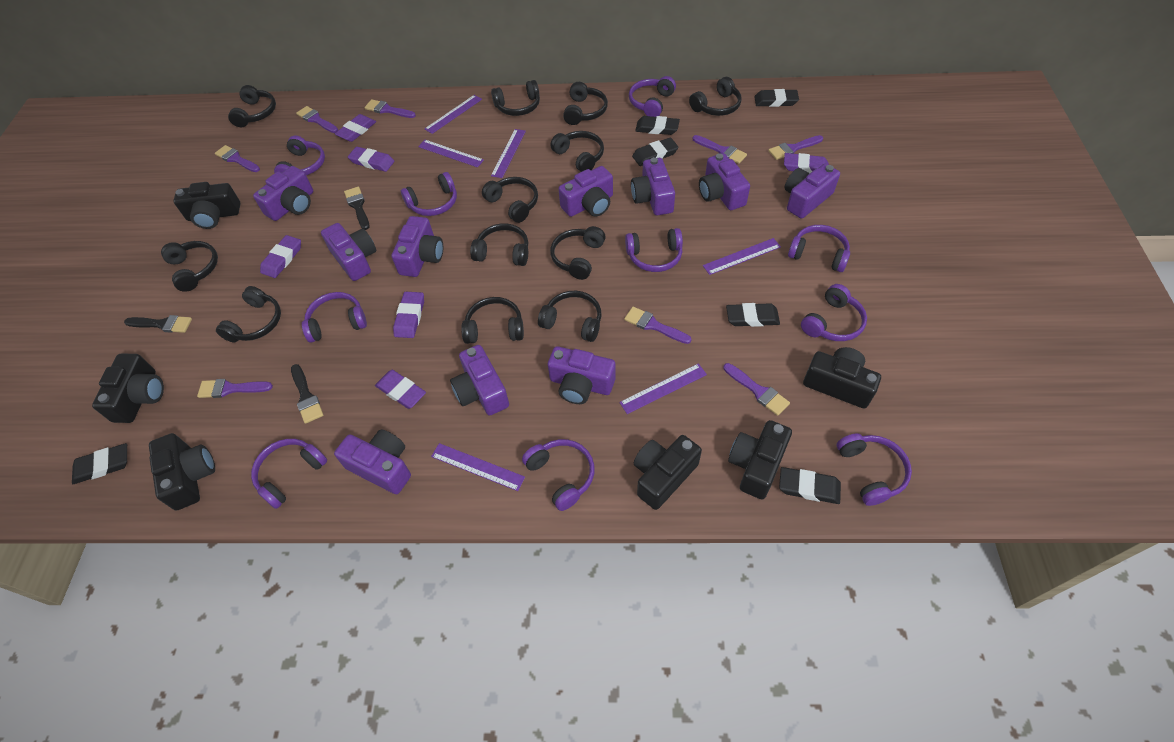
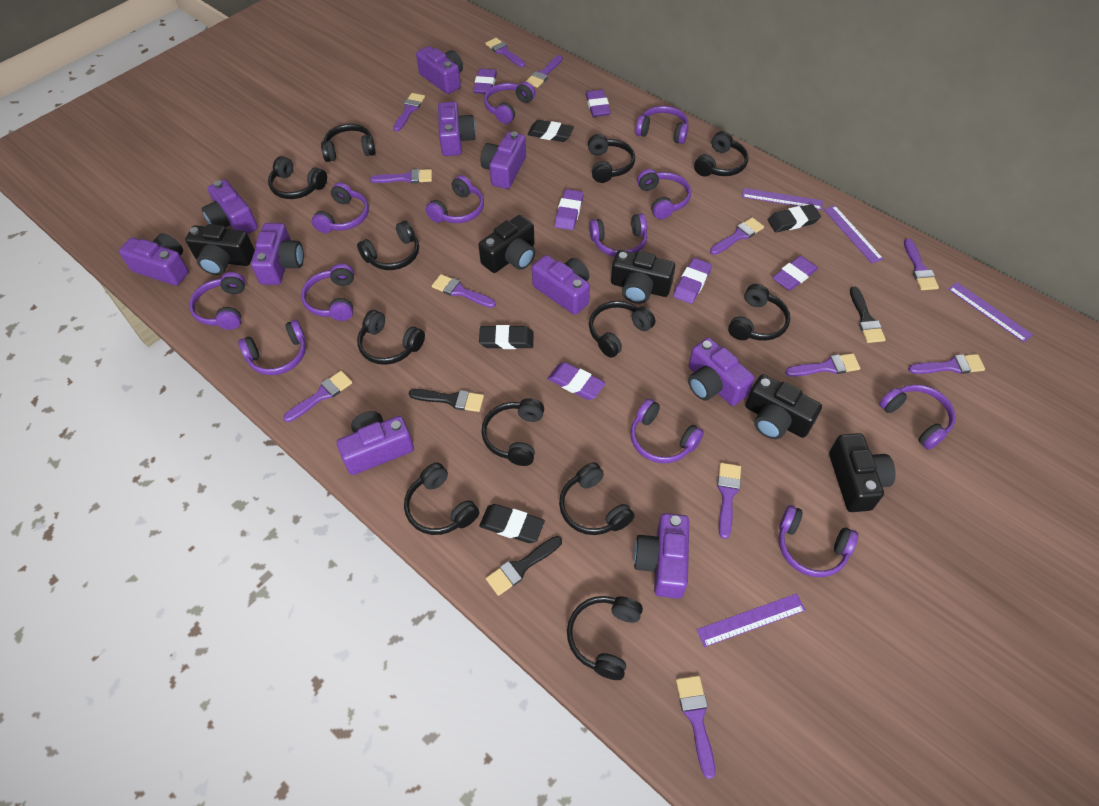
black camera: 6 -> 5
black eraser: 6 -> 4
purple brush: 8 -> 12
purple headphones: 10 -> 12
purple ruler: 6 -> 4

